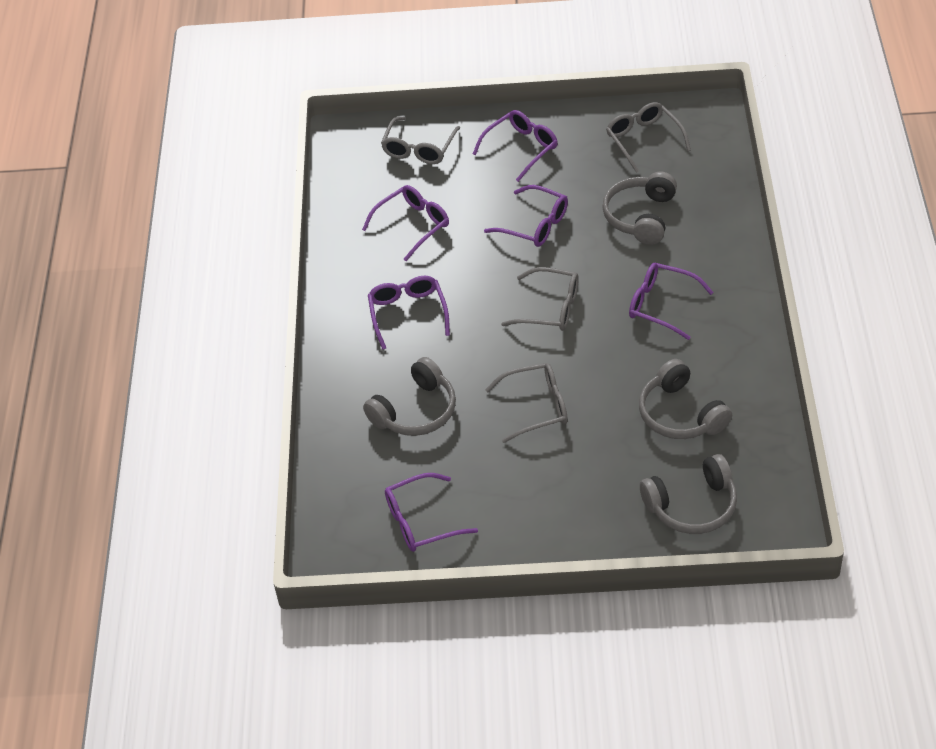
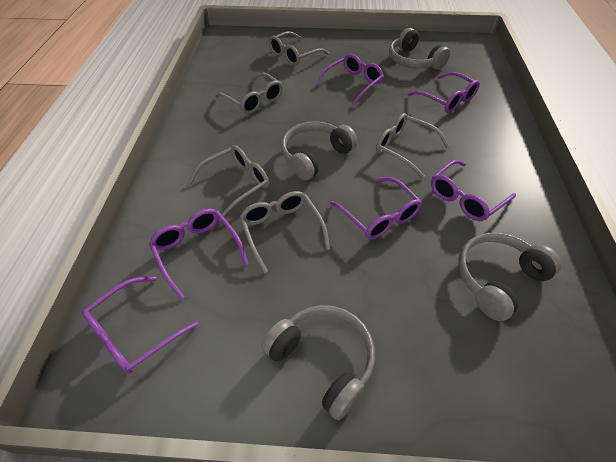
grey glasses: 4 -> 5

